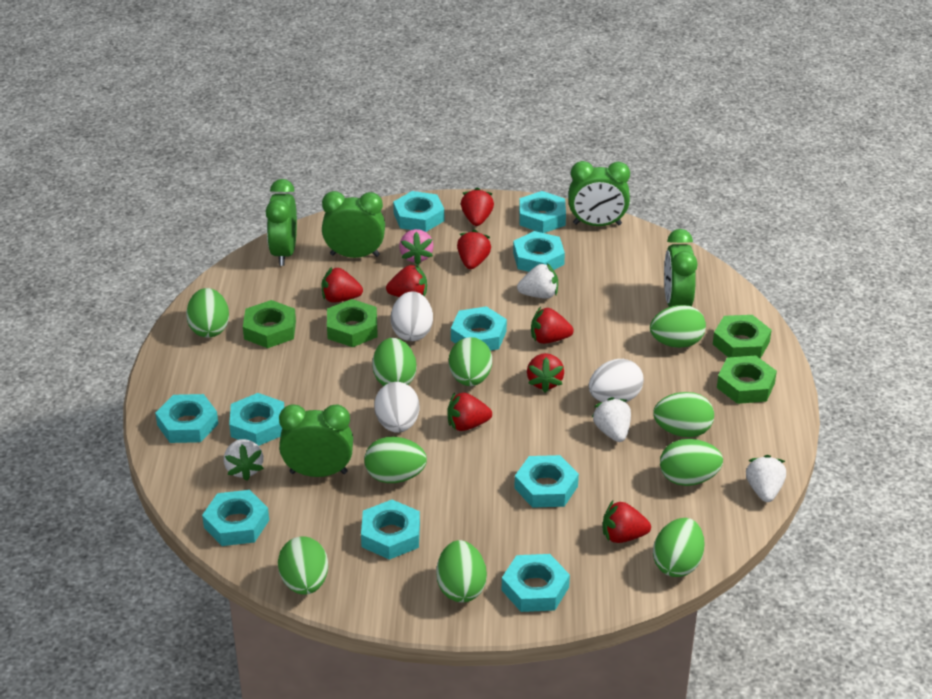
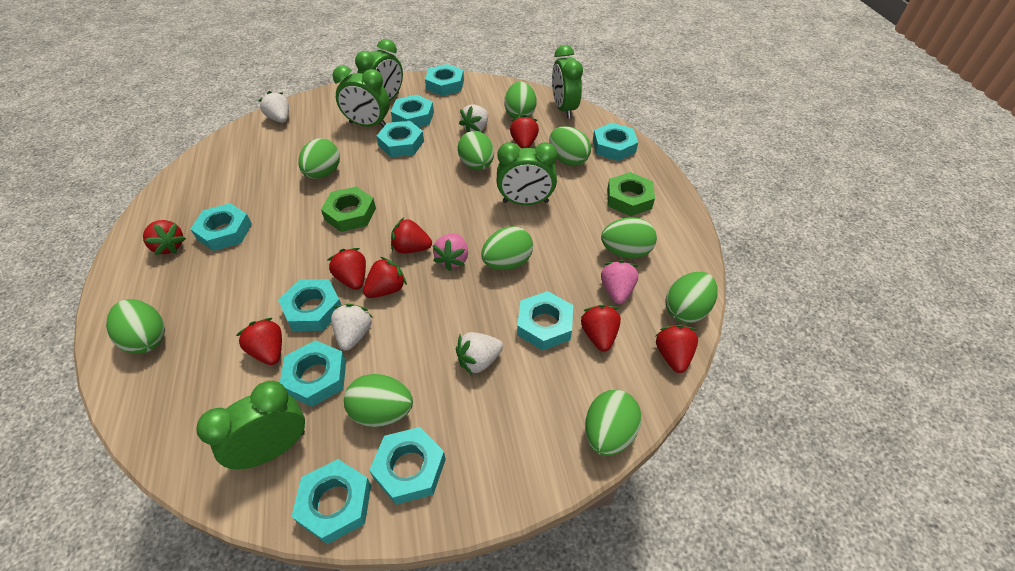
green nut: 4 -> 2
pink strawberry: 1 -> 2
white egg: 3 -> 0

